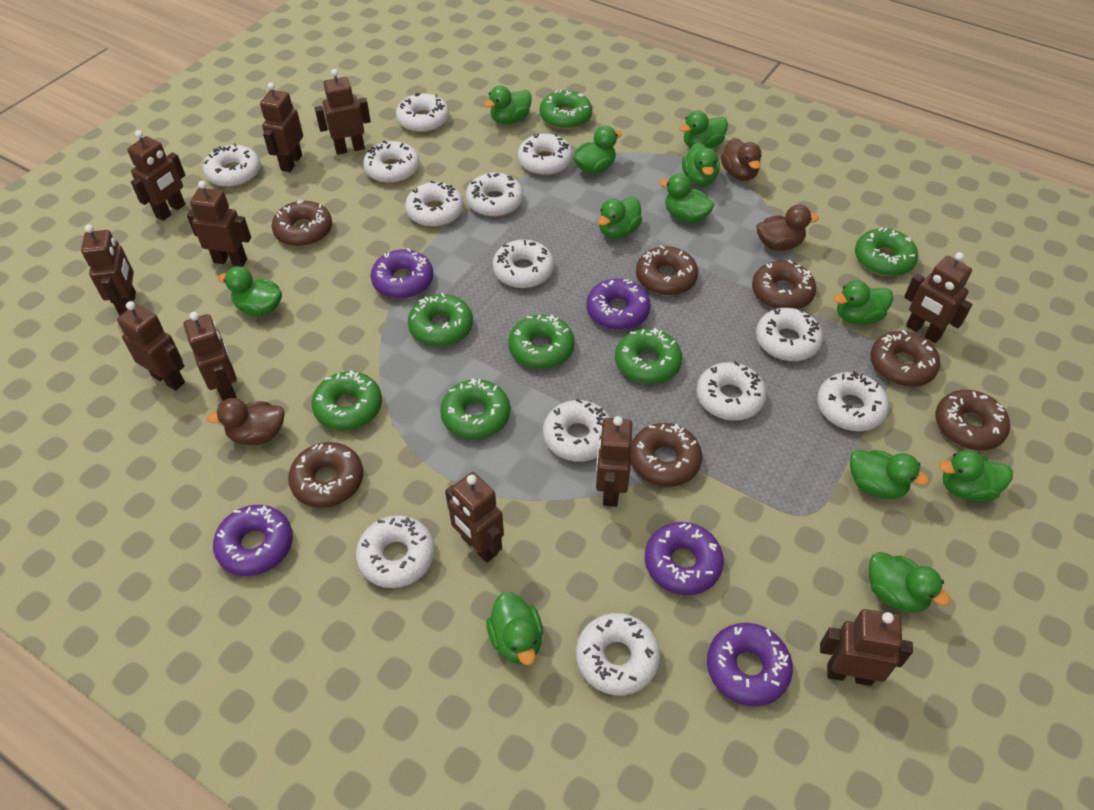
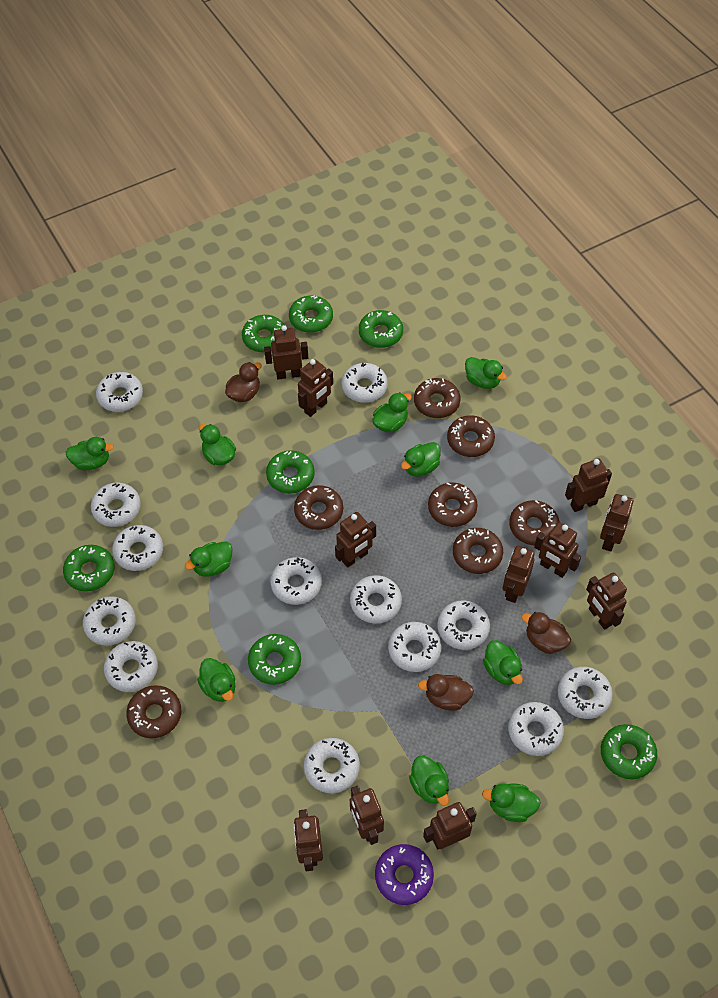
green duck: 12 -> 10
purple donut: 5 -> 1

